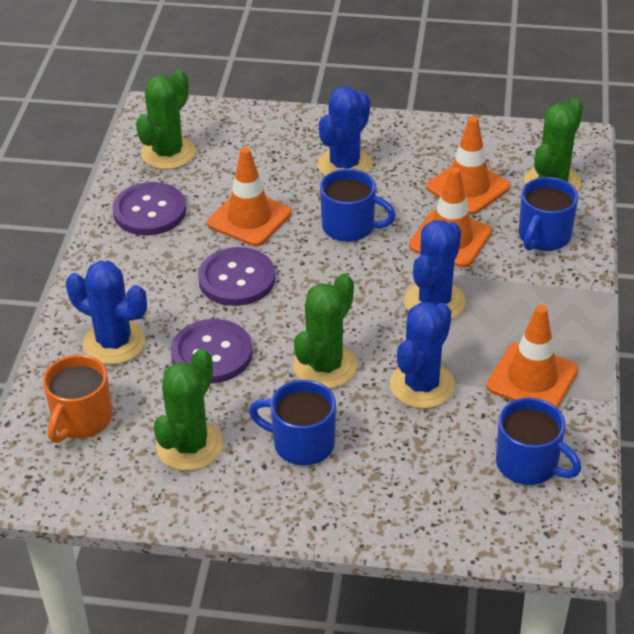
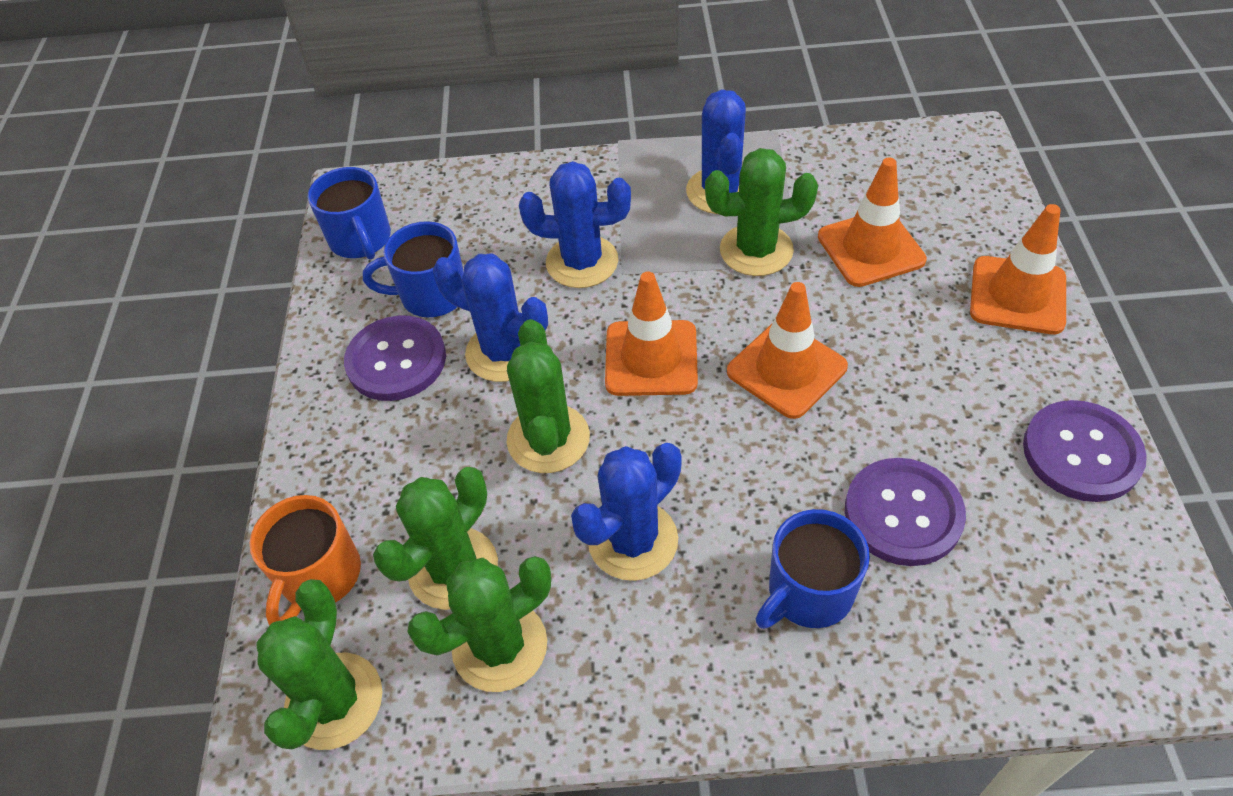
blue mug: 4 -> 3
green cactus: 4 -> 5

